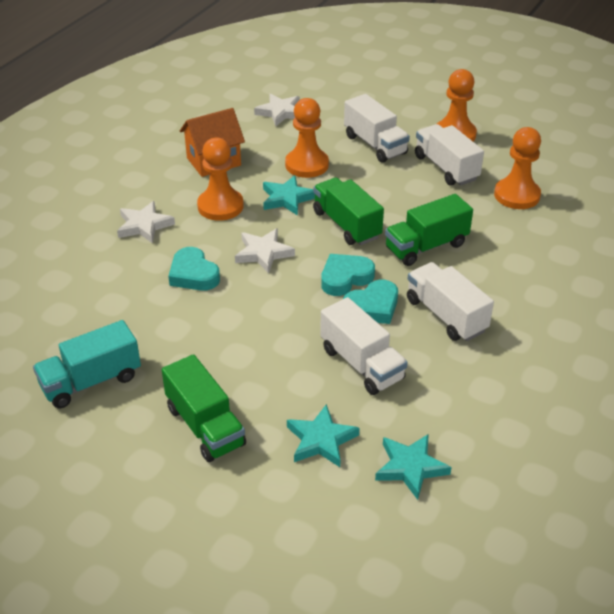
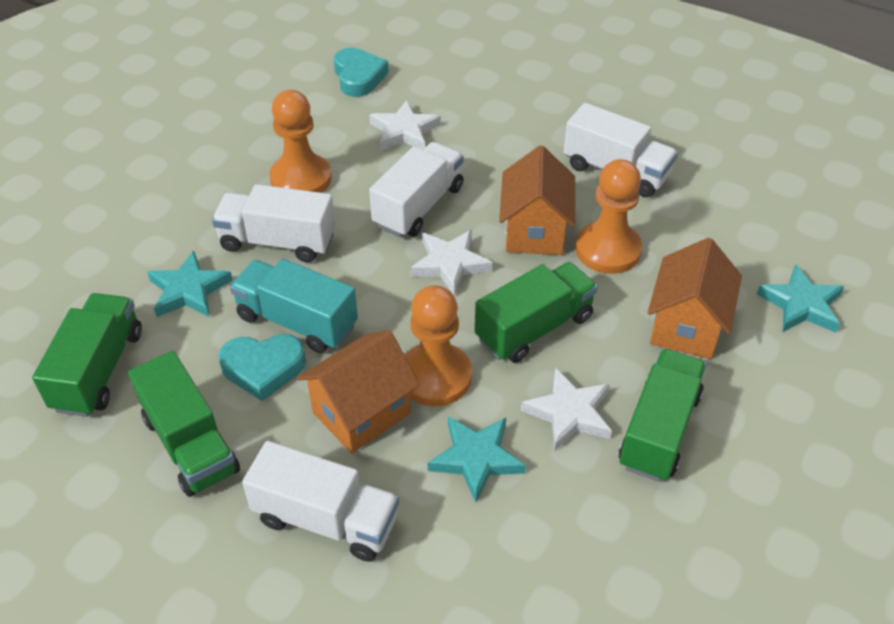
green truck: 3 -> 4
orange house: 1 -> 3
orange pawn: 4 -> 3
turquoise heart: 3 -> 2

